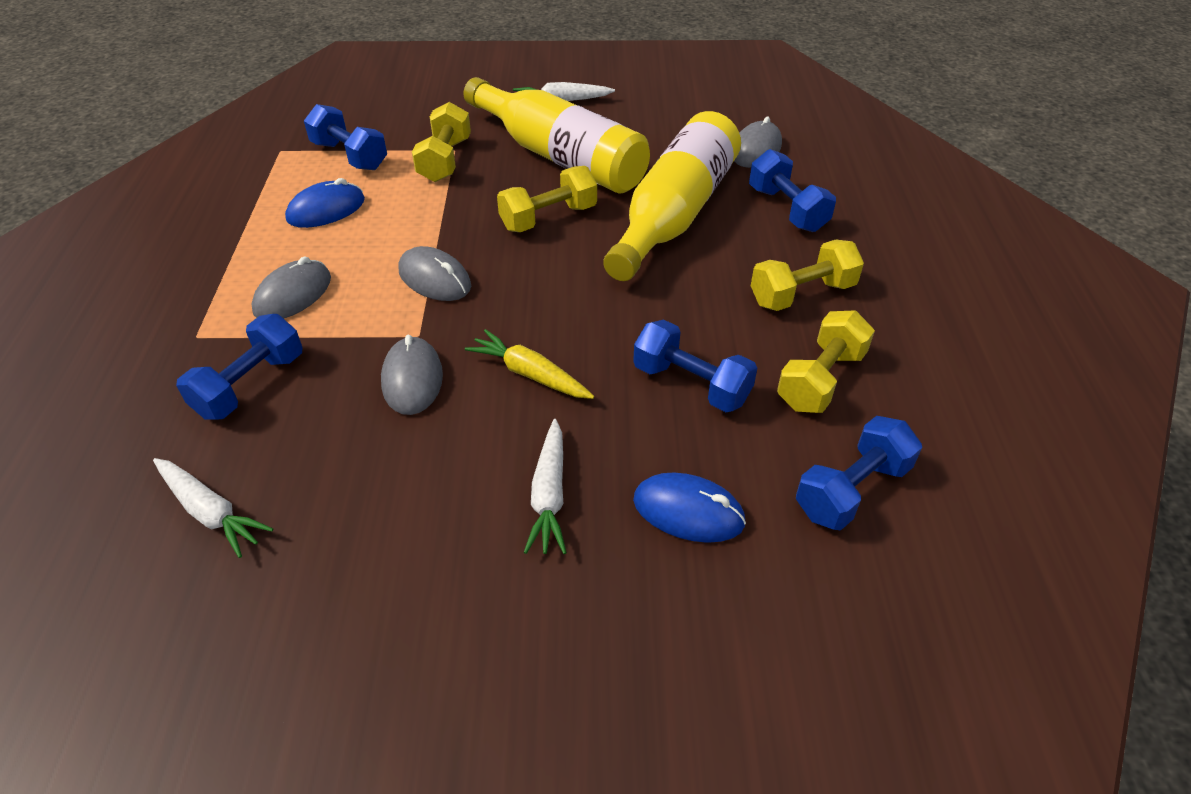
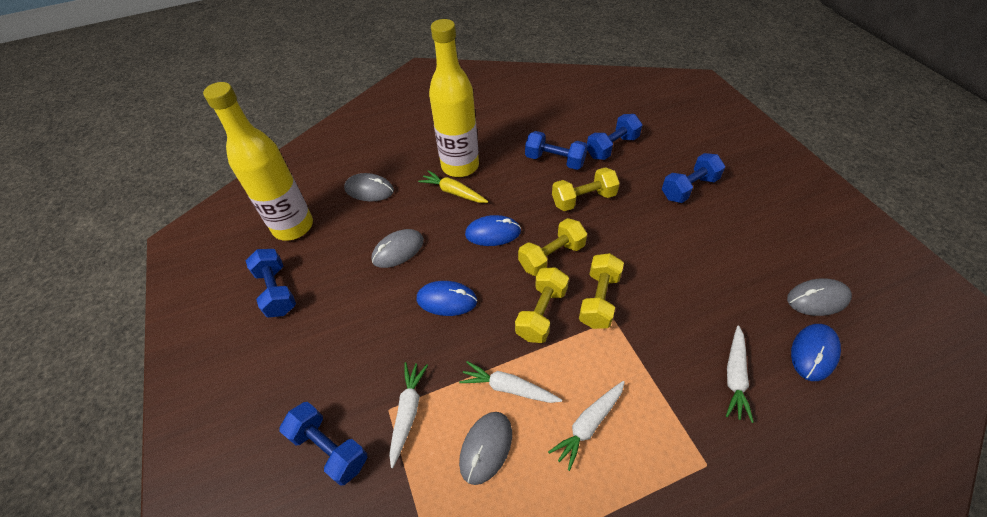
blue mouse: 2 -> 3
white carrot: 3 -> 4

